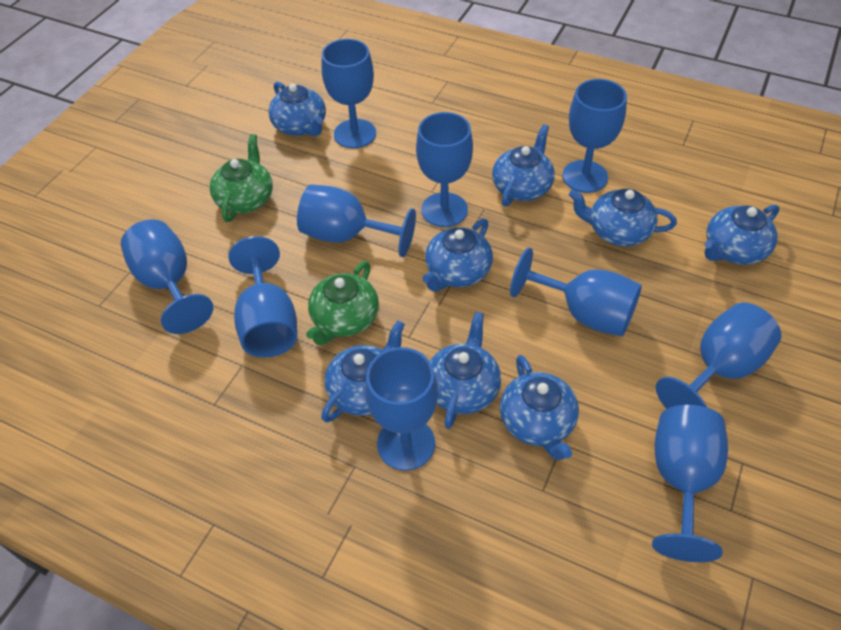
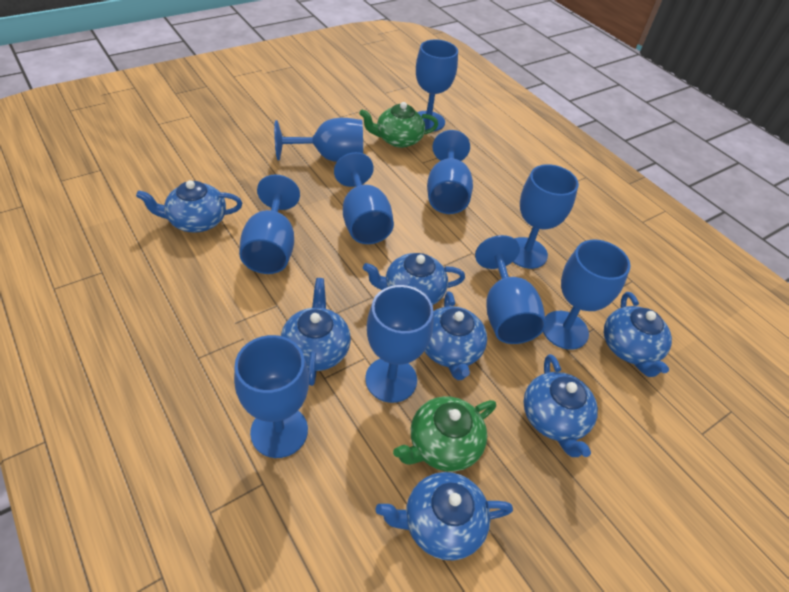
blue teapot: 8 -> 7

